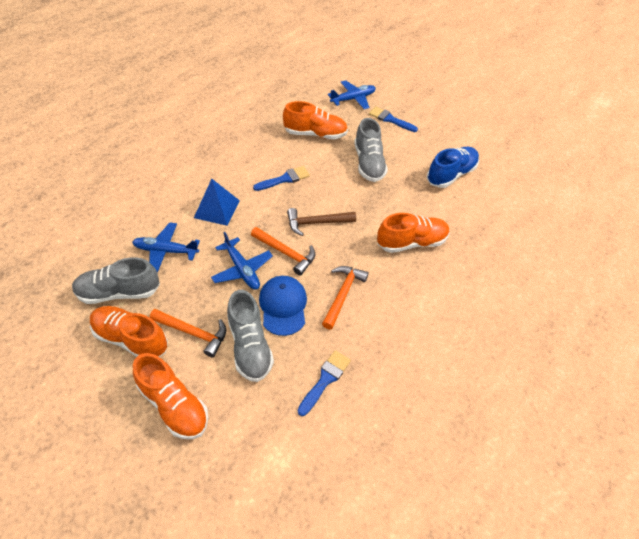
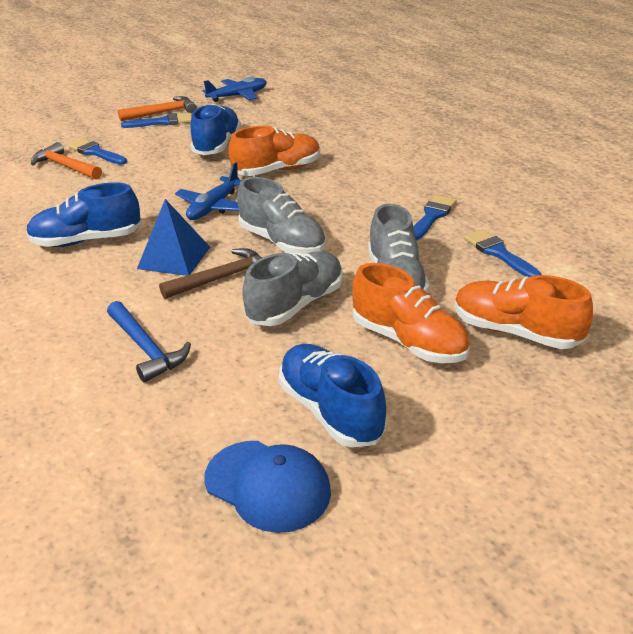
blue brush: 3 -> 4
blue hammer: 0 -> 1
blue plane: 3 -> 2
blue shoe: 1 -> 3
orange hammer: 3 -> 2
orange shoe: 4 -> 3

